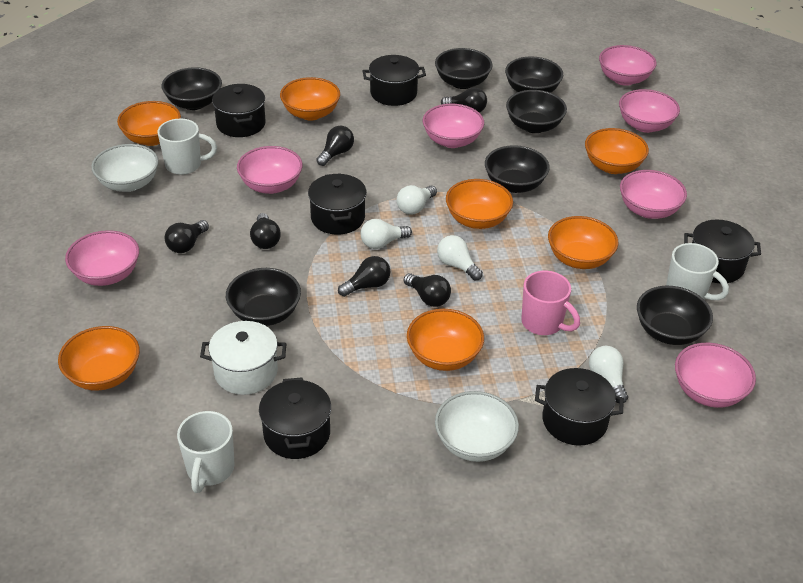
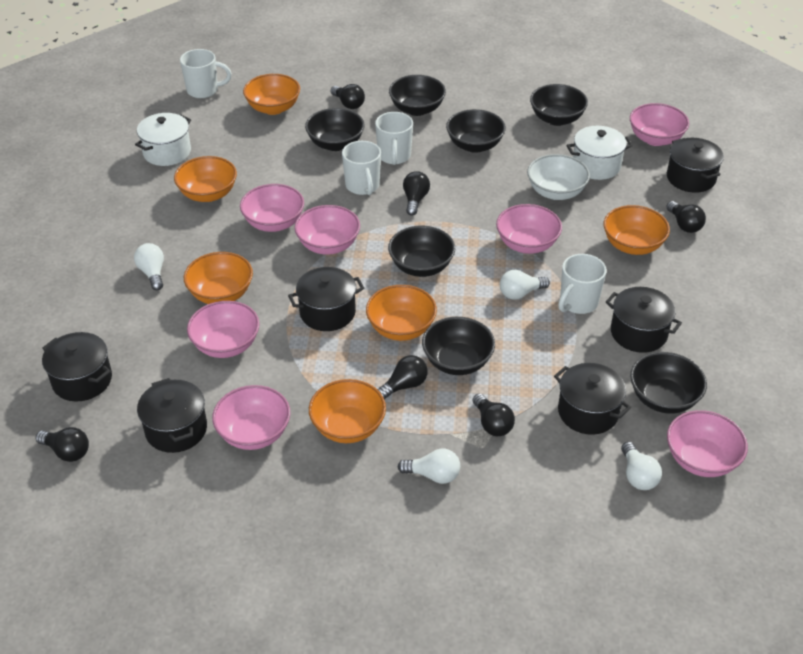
orange bowl: 7 -> 6
pink mug: 1 -> 0
white bowl: 2 -> 1
white mug: 3 -> 4
white pot: 1 -> 2

